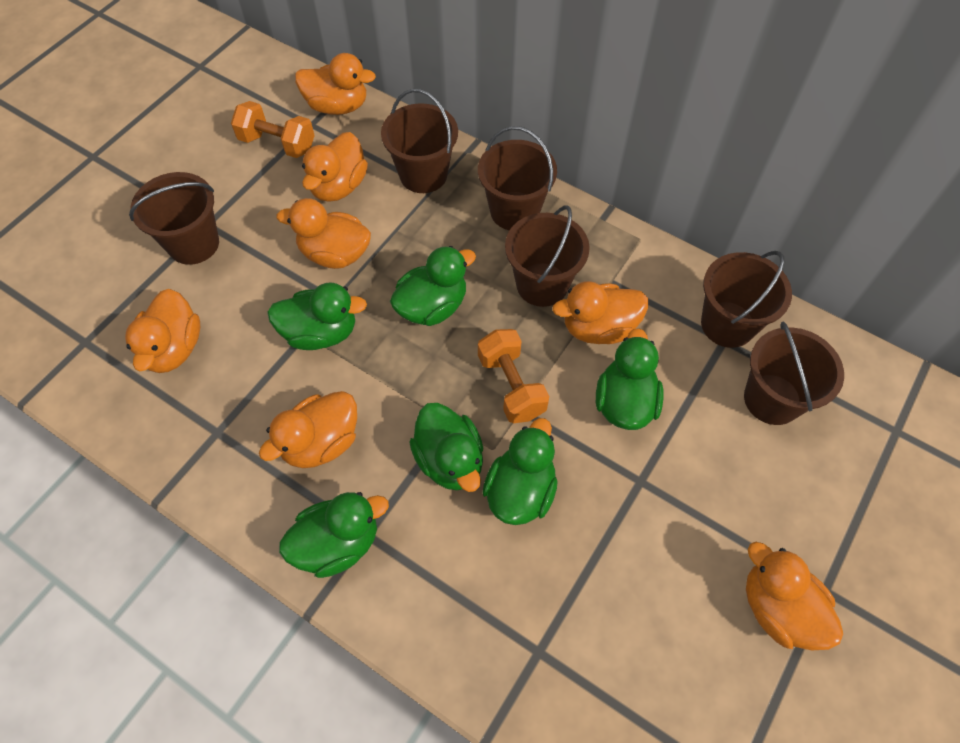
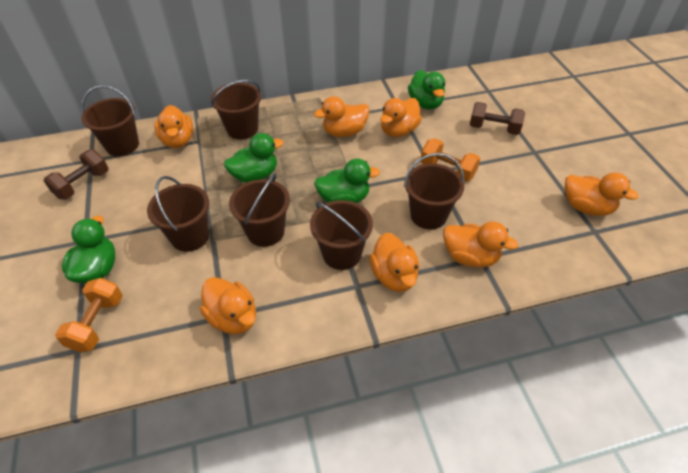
brown dumbbell: 0 -> 2
green duck: 6 -> 4

